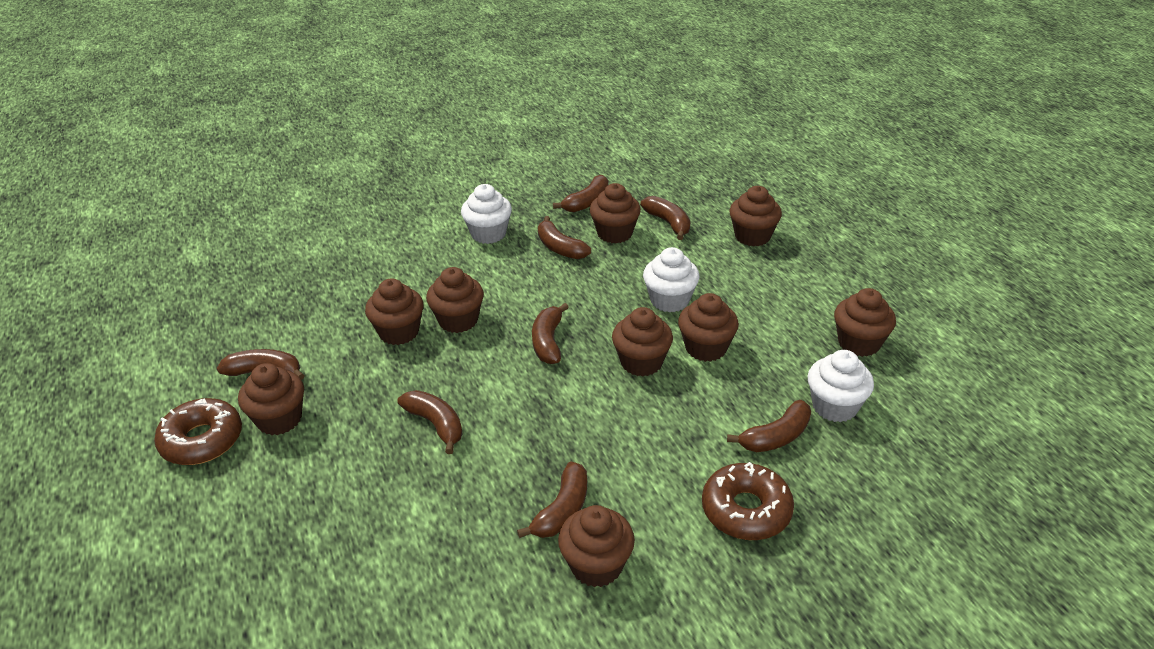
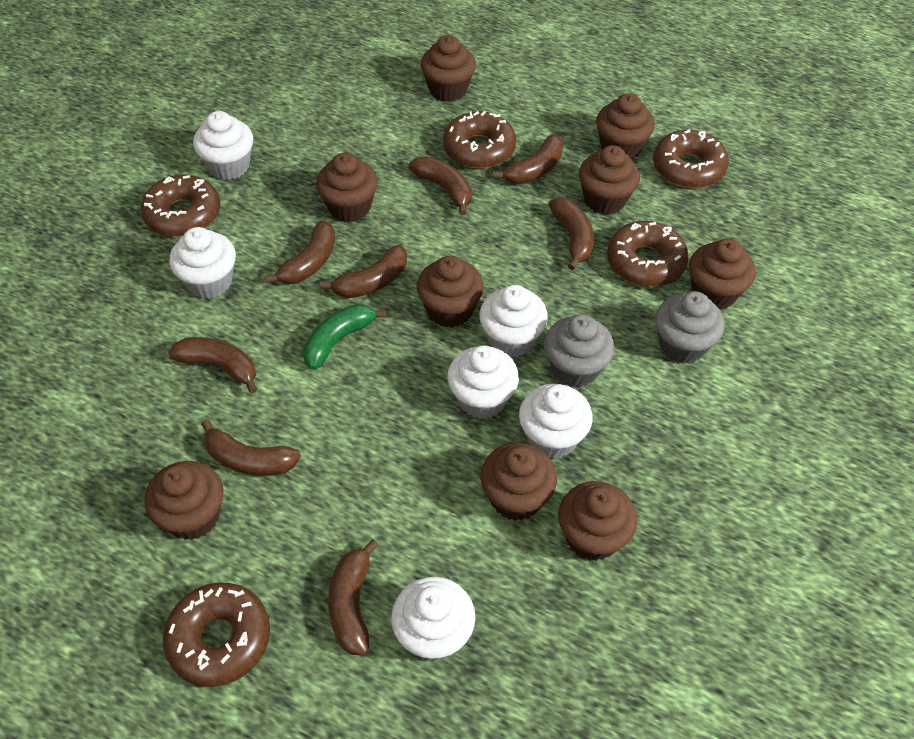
brown donut: 2 -> 5
green banana: 0 -> 1
grey cupcake: 0 -> 2
white cupcake: 3 -> 6

